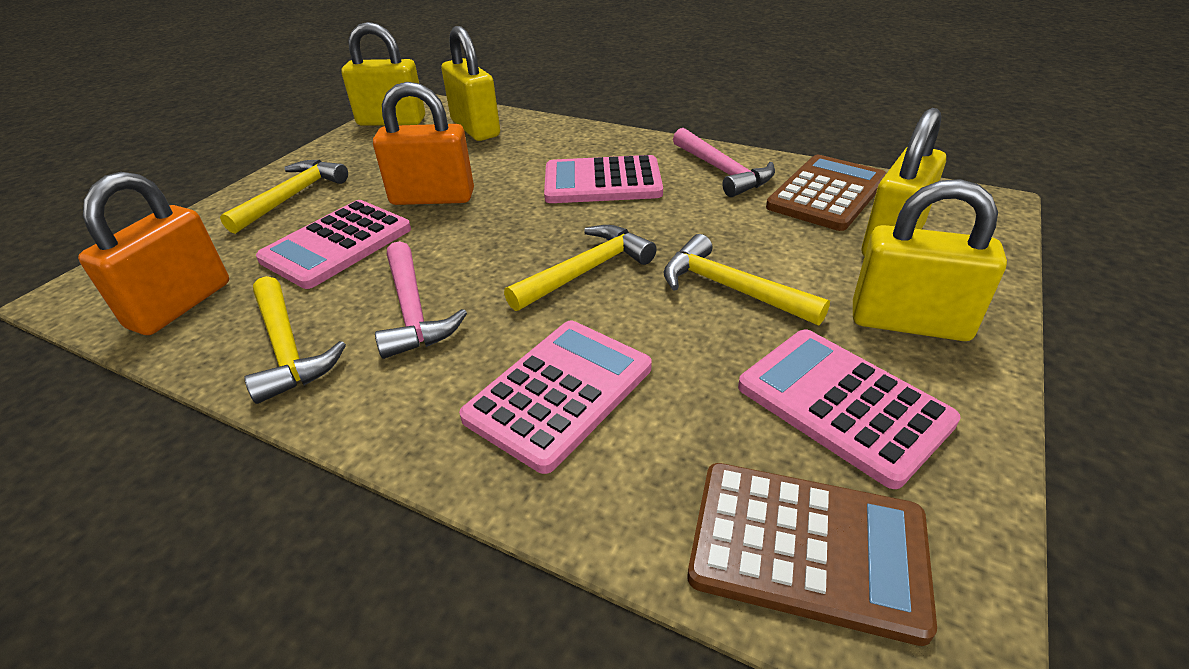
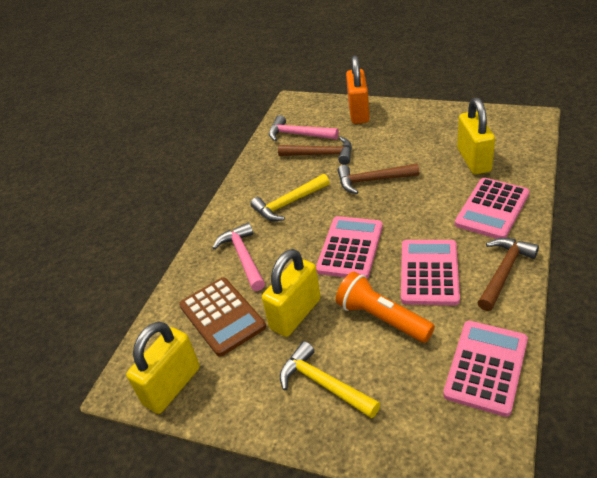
brown calculator: 2 -> 1
brown hammer: 0 -> 3
orange flashlight: 0 -> 1
orange padlock: 2 -> 1
yellow hammer: 4 -> 2
yellow padlock: 4 -> 3

